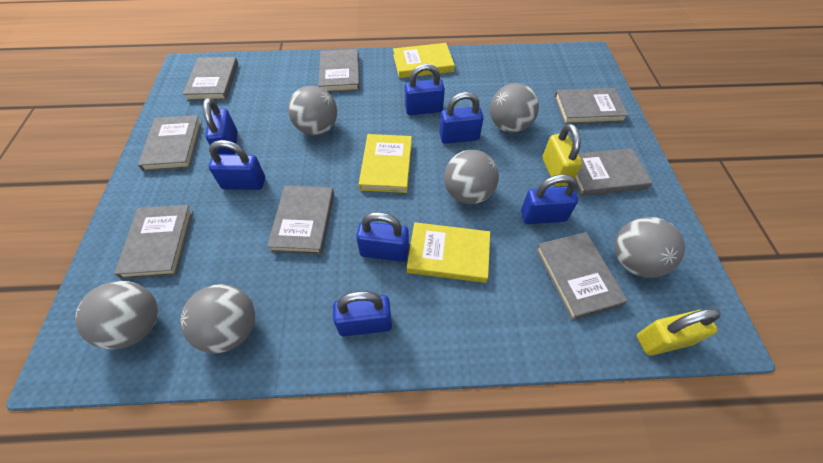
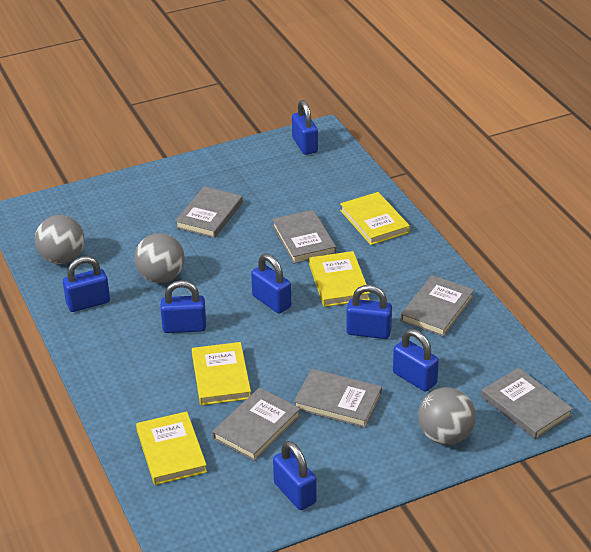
grey ball: 6 -> 3
grey book: 8 -> 6
yellow book: 3 -> 4
yellow padlock: 2 -> 0

